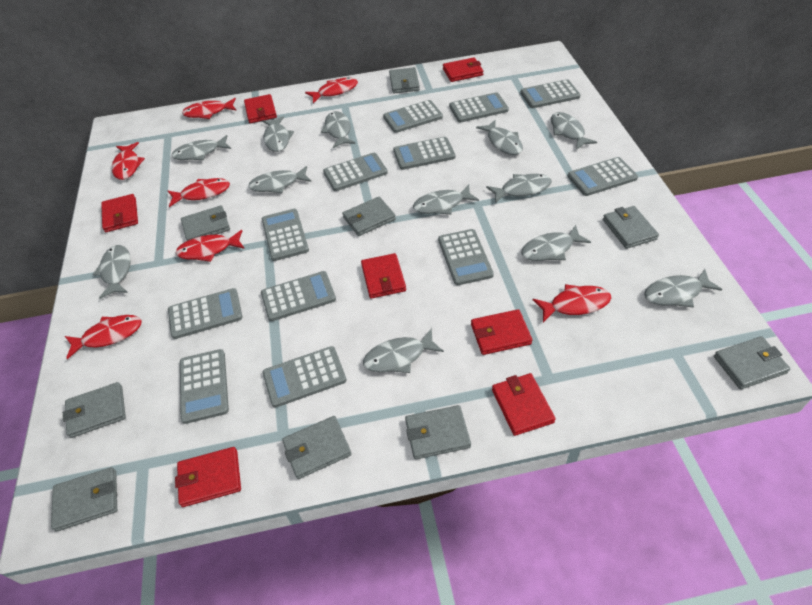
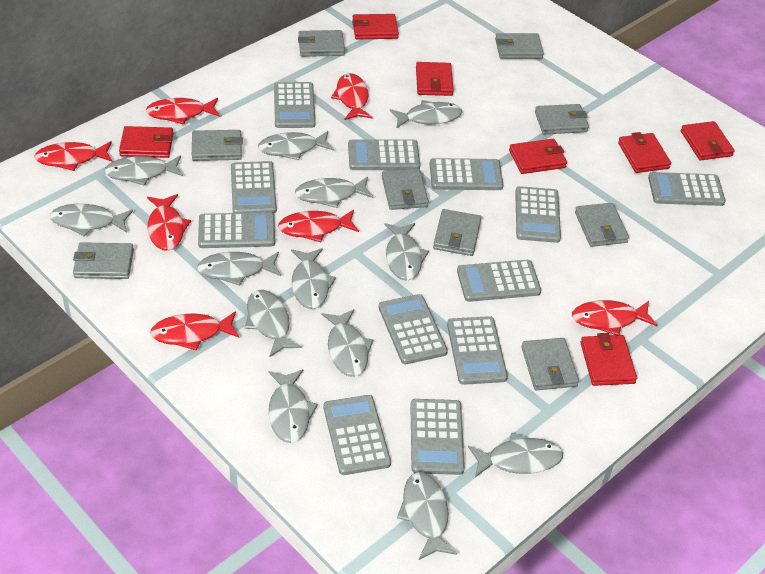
grey fish: 12 -> 13

